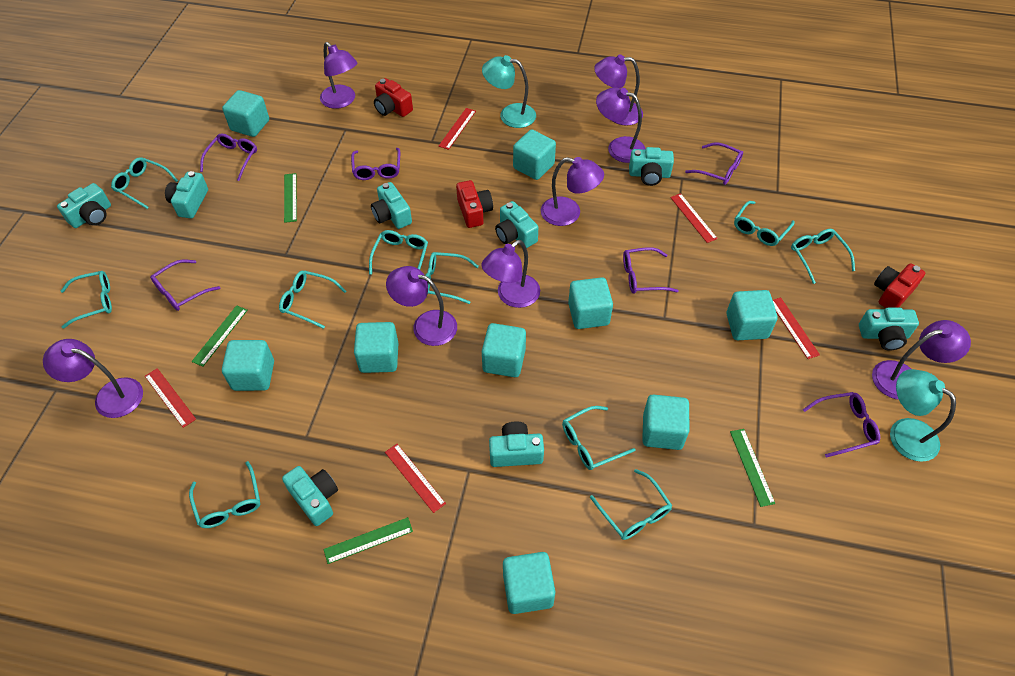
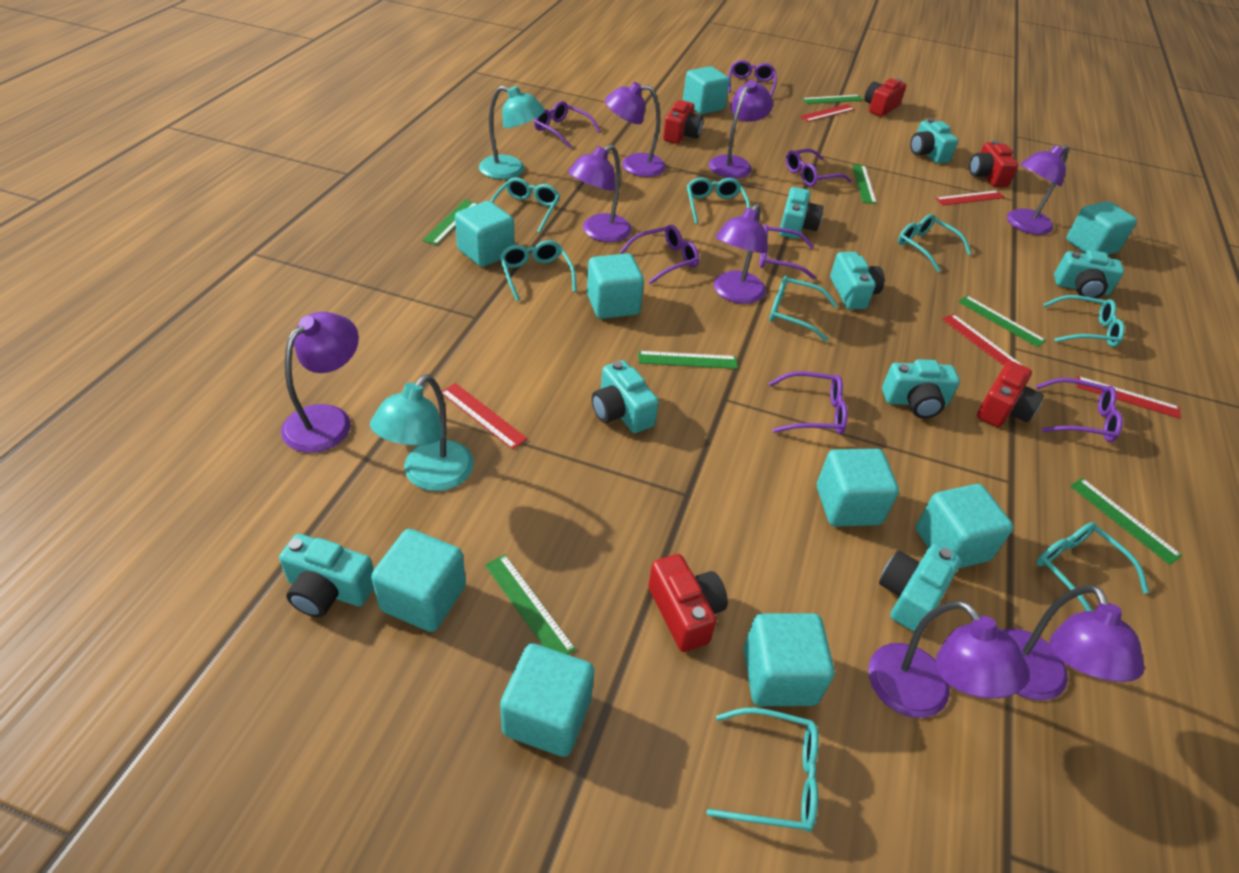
green ruler: 4 -> 7
purple glasses: 6 -> 7
red camera: 3 -> 5
turquoise glasses: 10 -> 8

